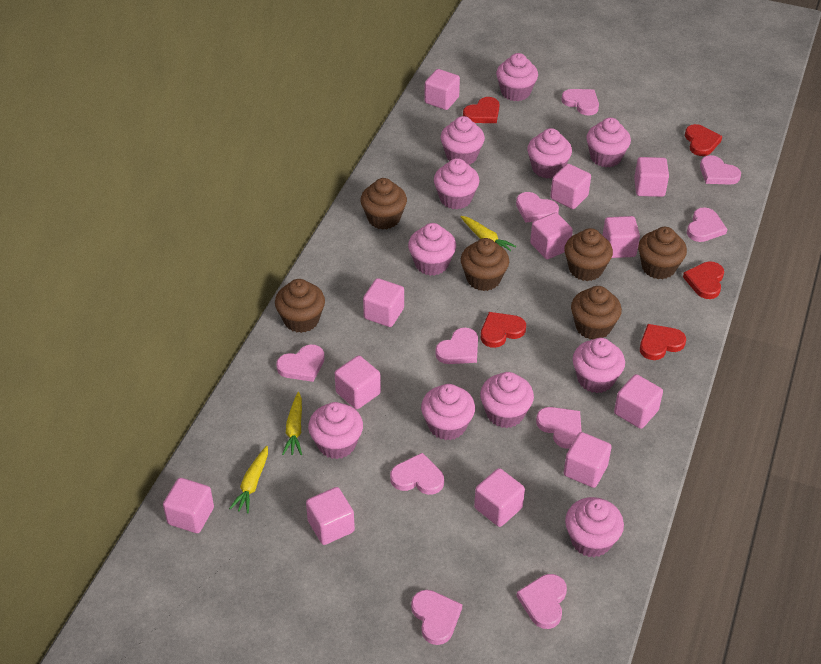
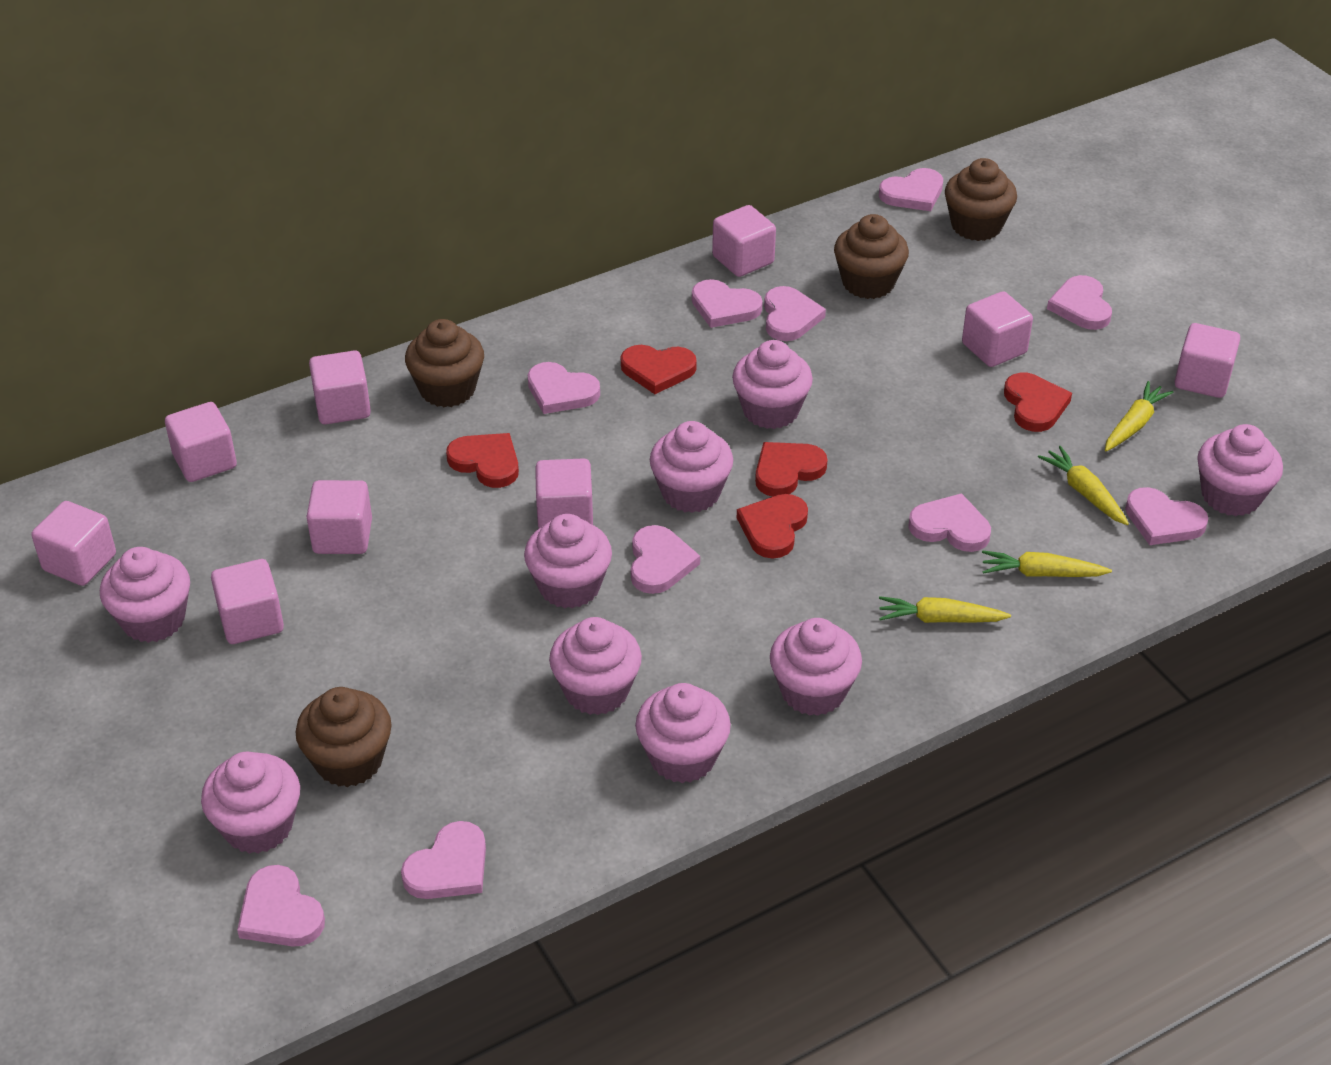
brown cupcake: 6 -> 4
pink cube: 12 -> 9
pink cupcake: 11 -> 9
yellow carrot: 3 -> 4

